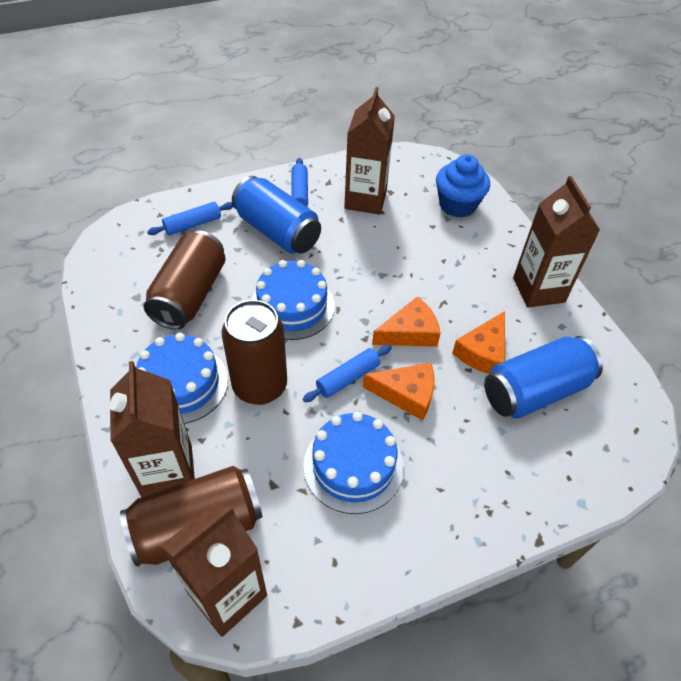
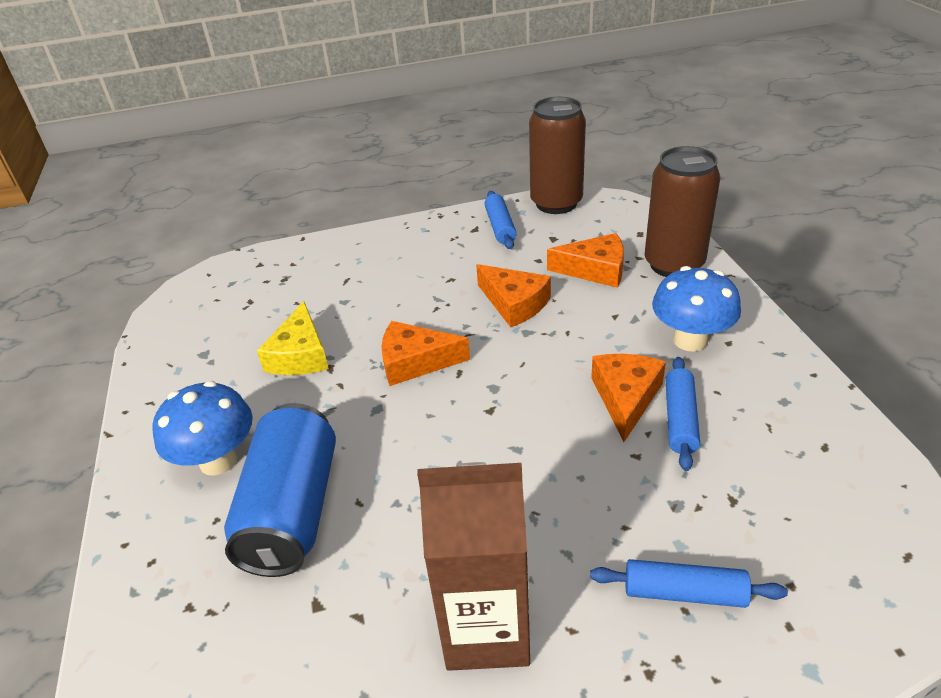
blue cake: 3 -> 0
blue can: 2 -> 1
blue cupcake: 1 -> 0
blue mushroom: 0 -> 2
brown can: 3 -> 2
brown carton: 4 -> 1
orange cheese: 3 -> 4
yellow cheese: 0 -> 1

